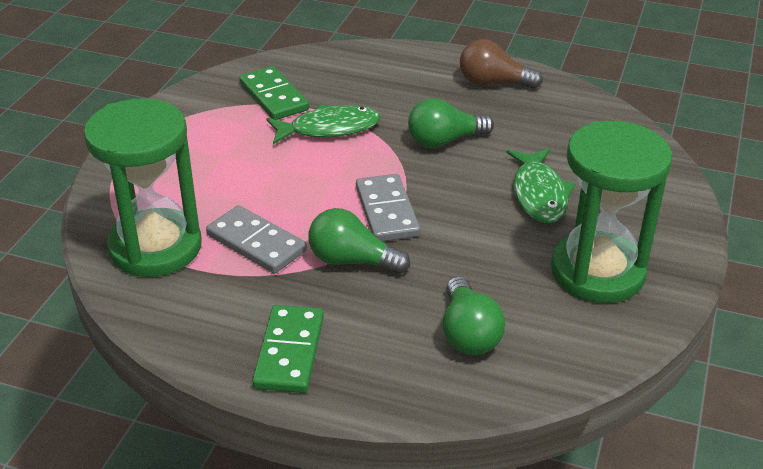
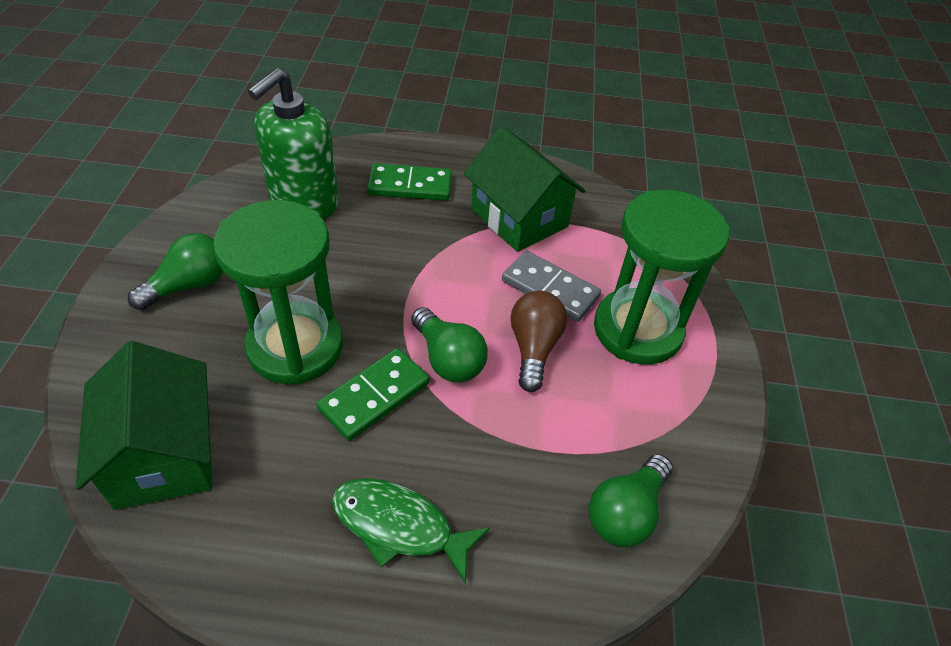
green fish: 2 -> 1
green house: 0 -> 2
green soap dispenser: 0 -> 1
grey domino: 2 -> 1

